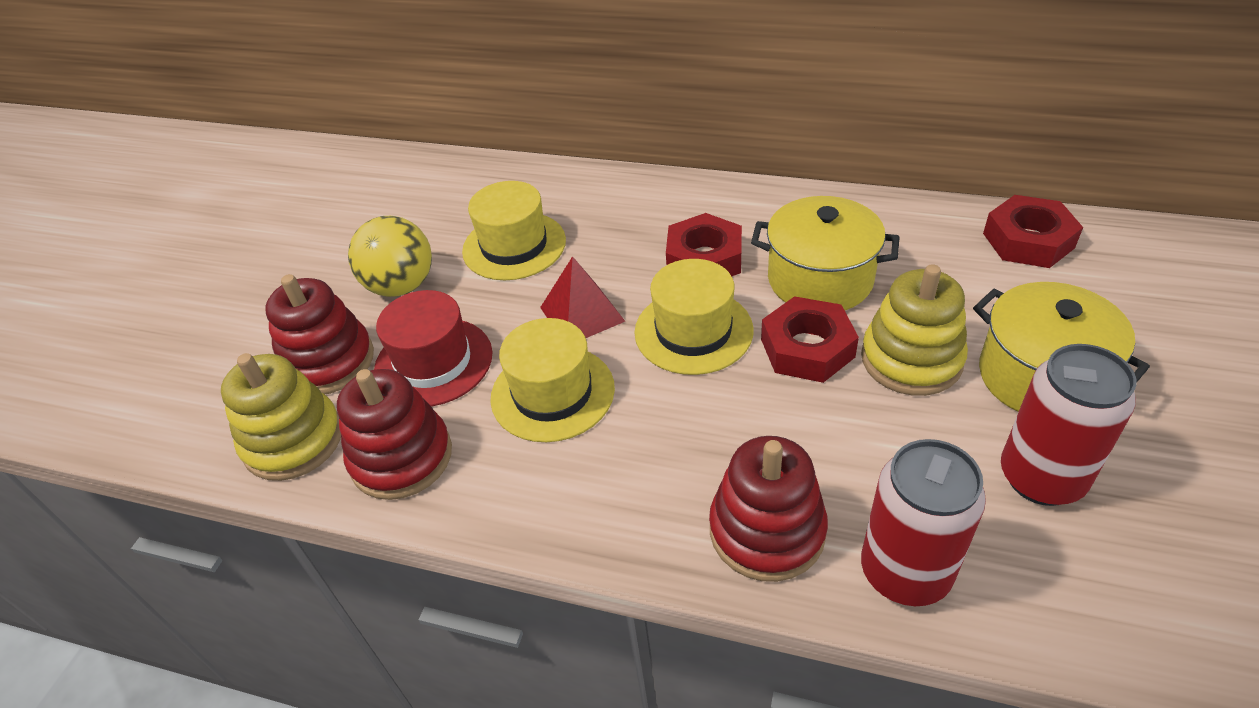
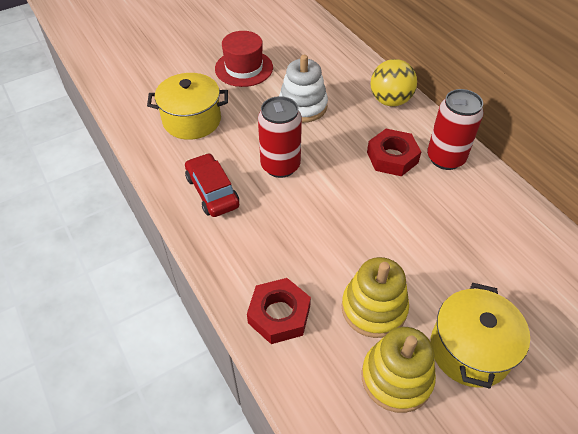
red car: 0 -> 1
red nut: 3 -> 2
red pyramid: 1 -> 0
red stacking toy: 3 -> 0
white stacking toy: 0 -> 1
yellow hat: 3 -> 0

